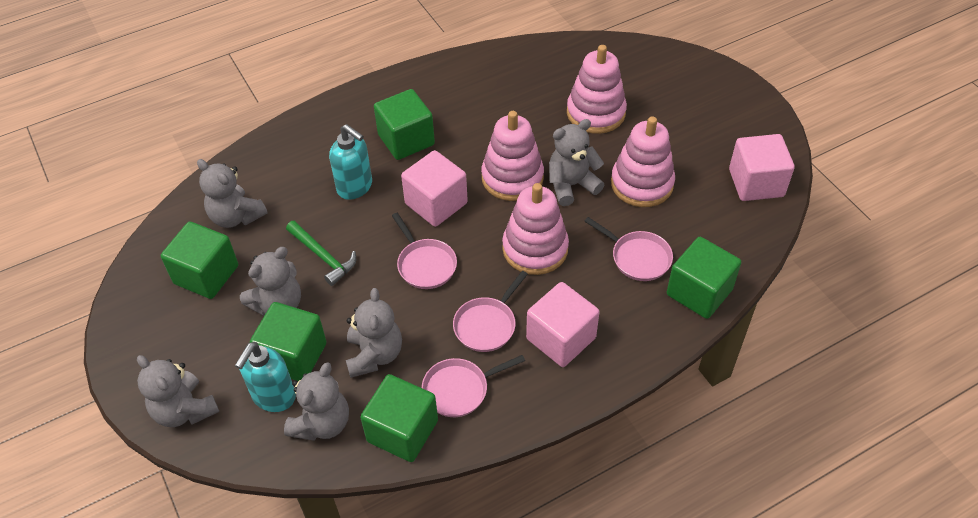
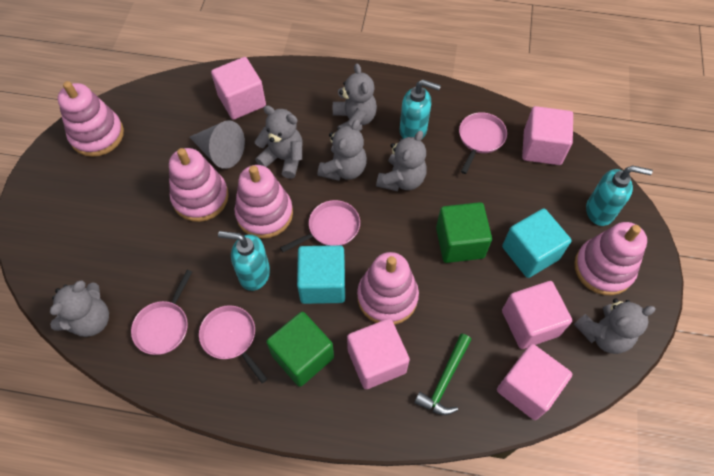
green cube: 5 -> 2
grey cone: 0 -> 1
pink cube: 3 -> 5
pink stacking toy: 4 -> 5
turquoise cube: 0 -> 2
turquoise soap dispenser: 2 -> 3

